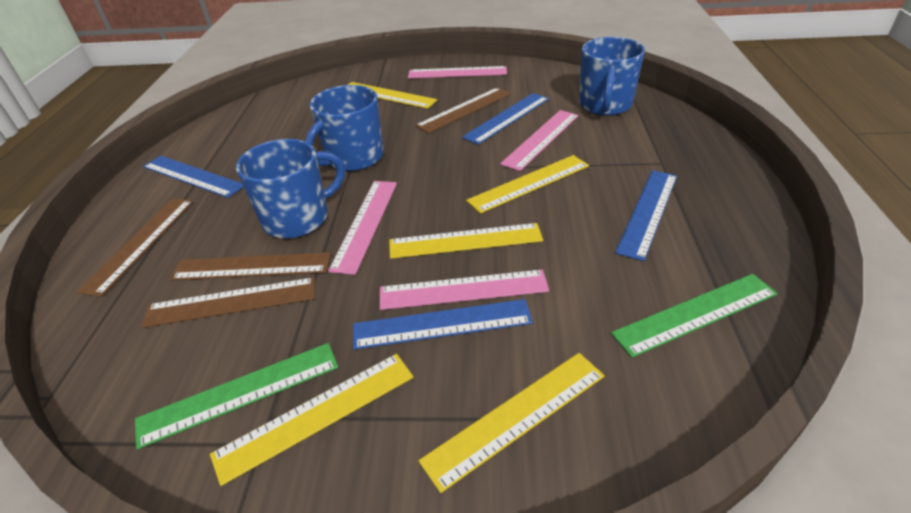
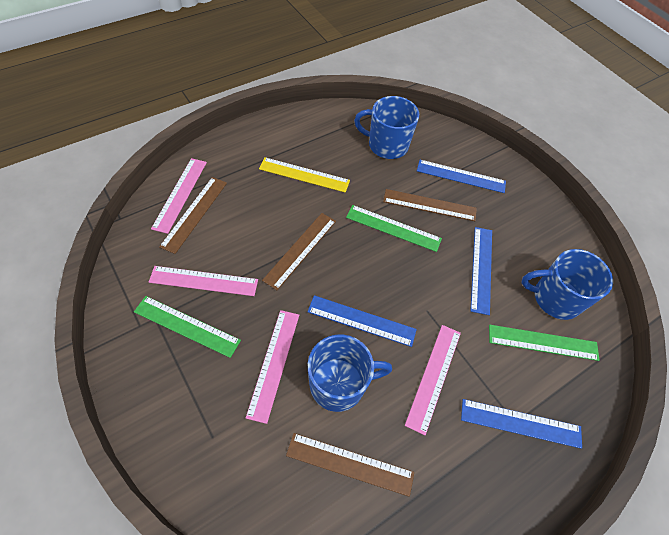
green ruler: 2 -> 3
yellow ruler: 5 -> 1

